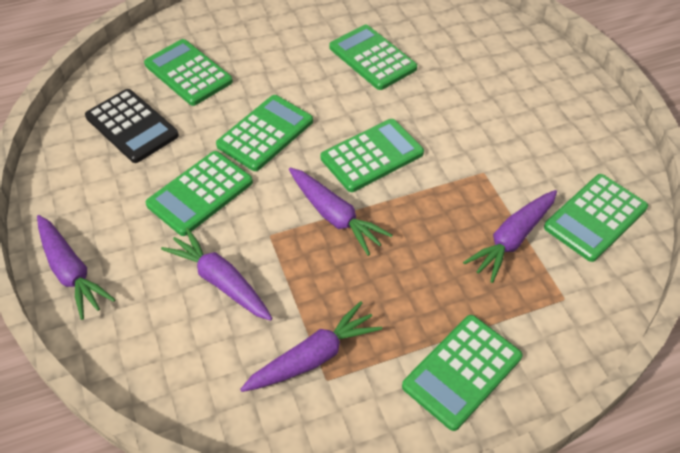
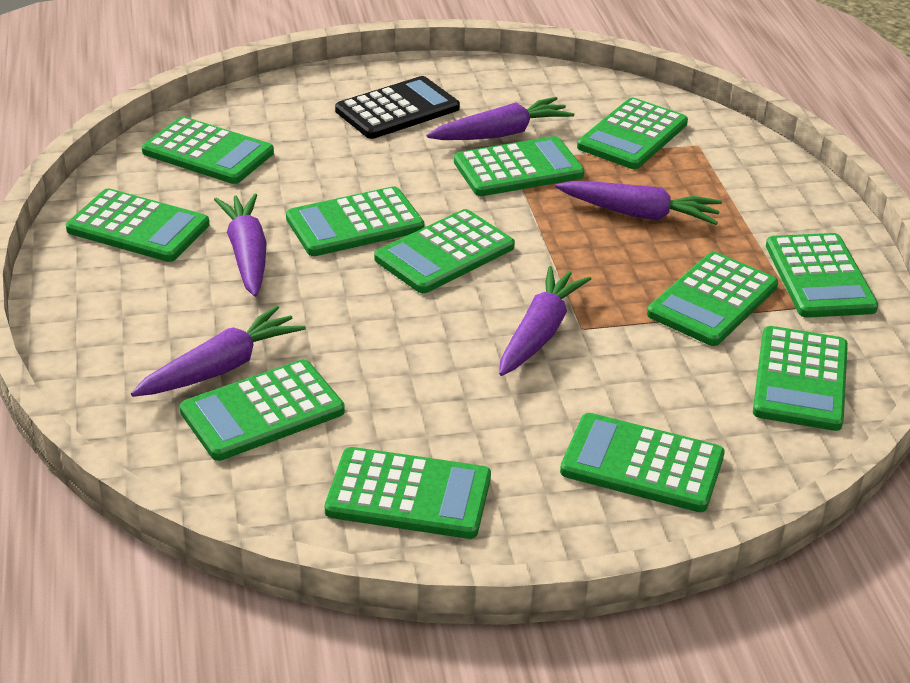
green calculator: 7 -> 12

